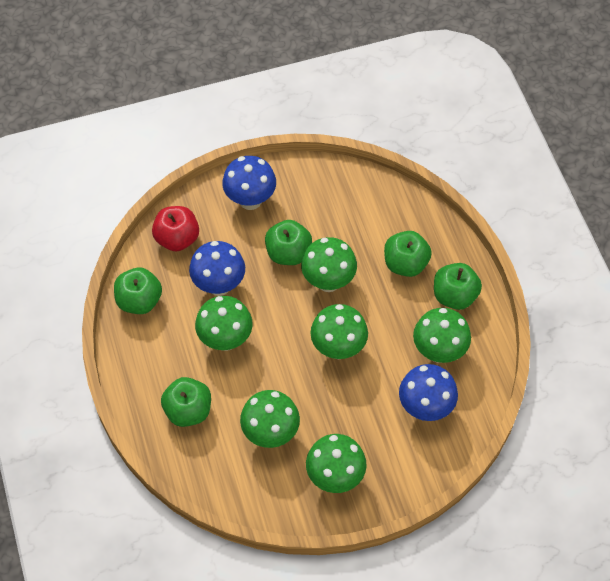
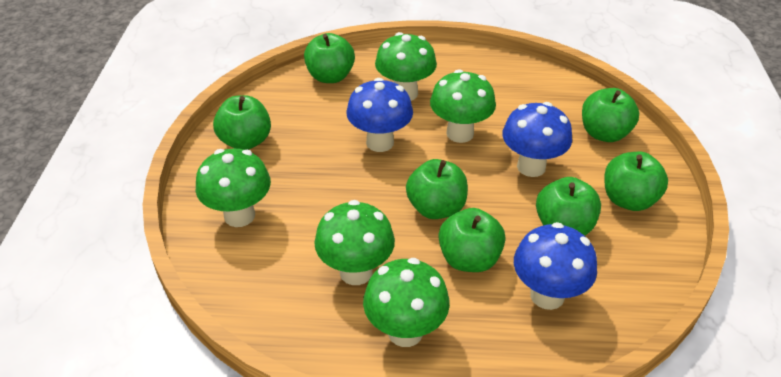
green apple: 5 -> 7
green mushroom: 6 -> 5
red apple: 1 -> 0

